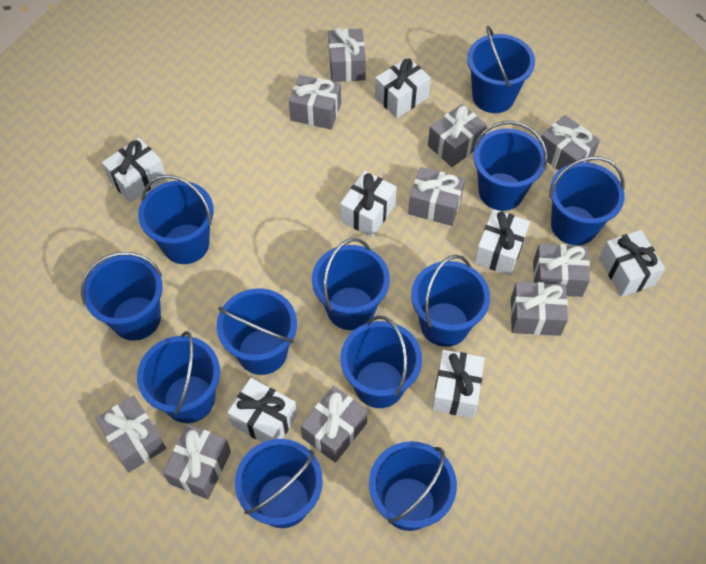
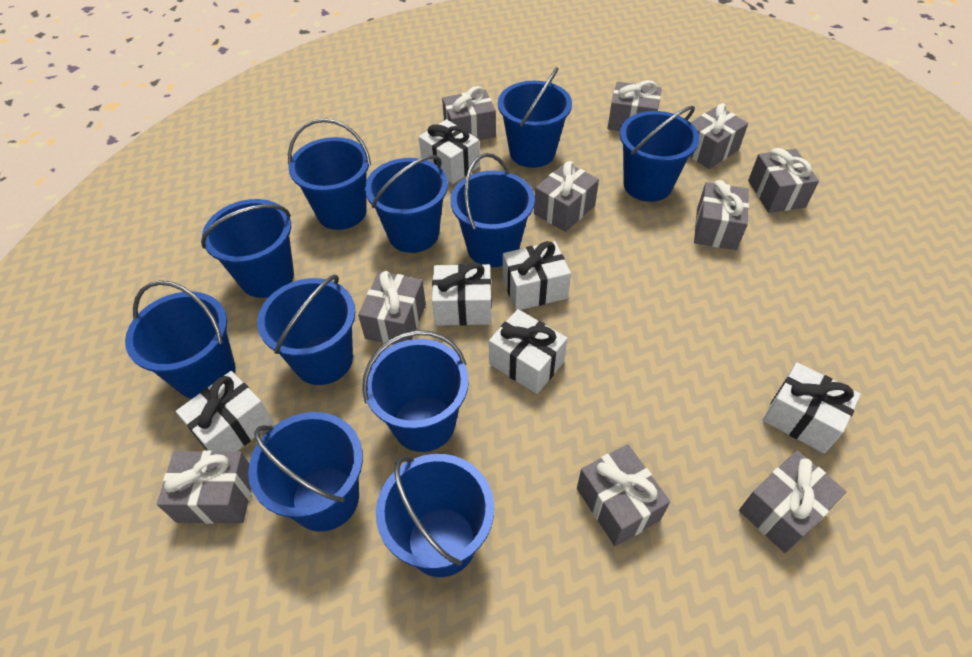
blue bucket: 12 -> 11
white gift: 7 -> 6

